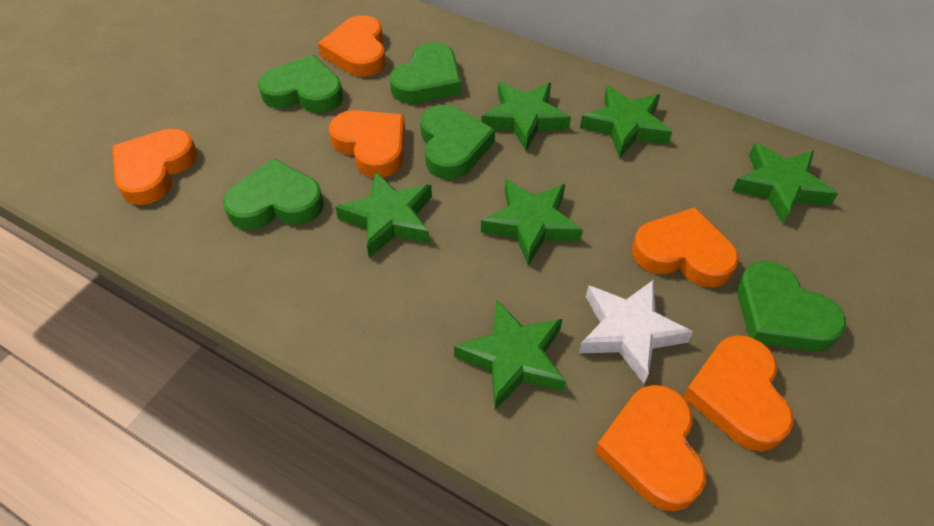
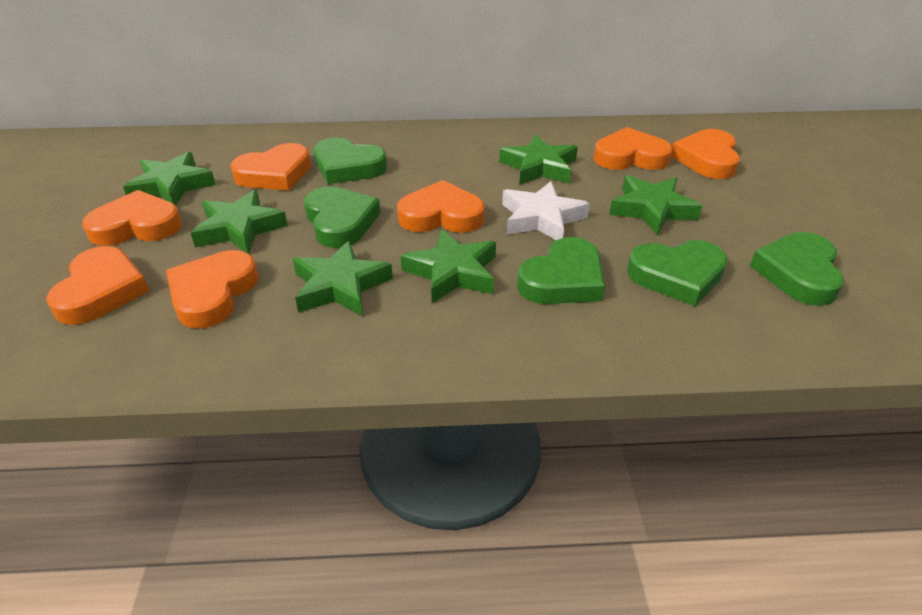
orange heart: 6 -> 7

